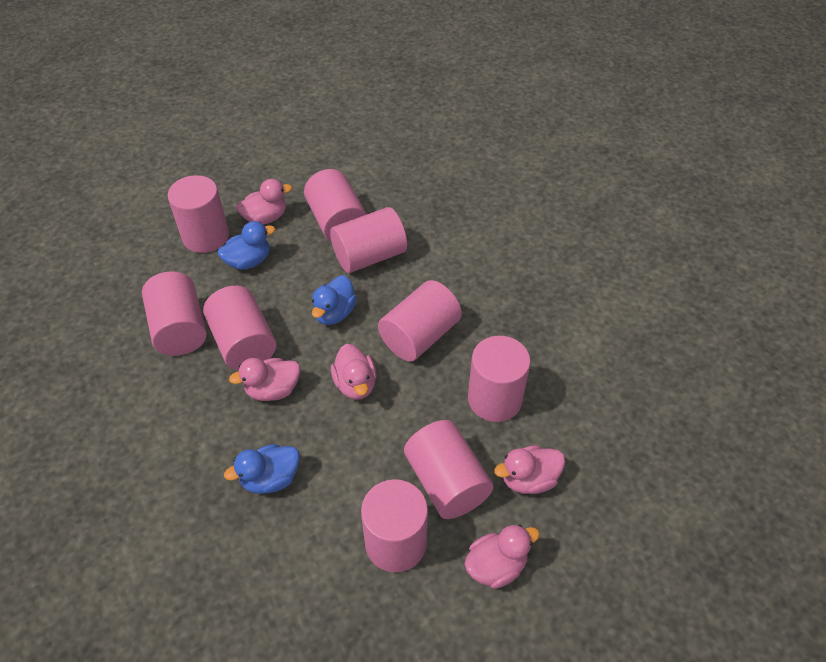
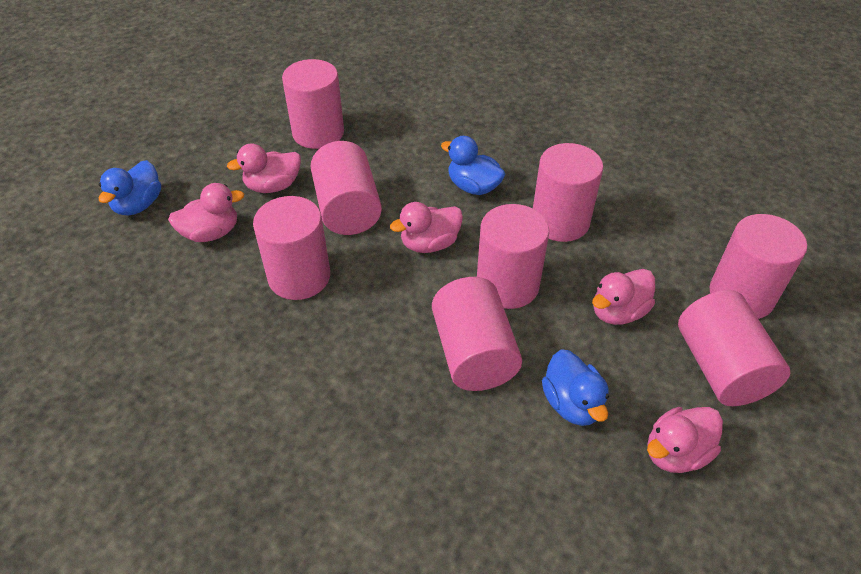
pink cylinder: 9 -> 8

